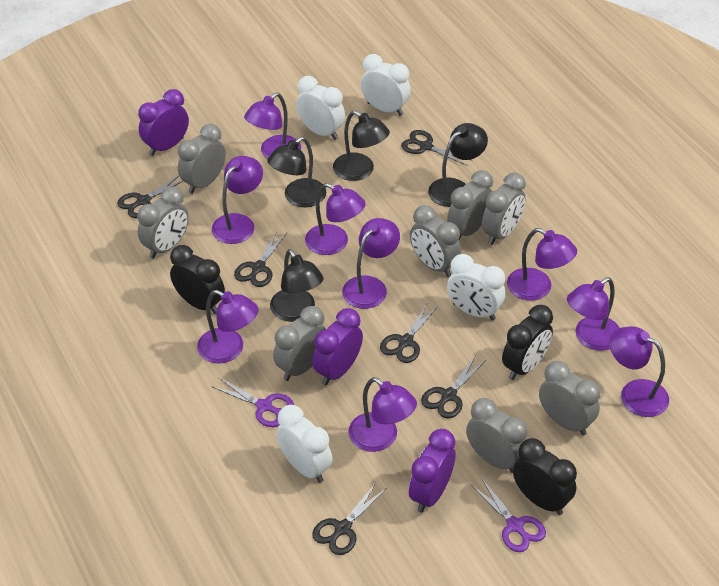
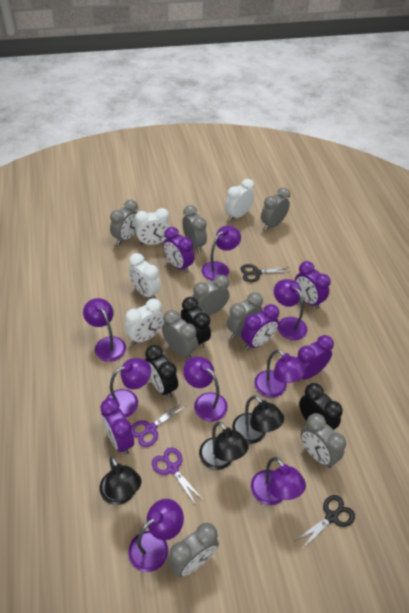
black lamp: 4 -> 3
black scissors: 6 -> 2
purple clock: 3 -> 5
purple lamp: 9 -> 8

